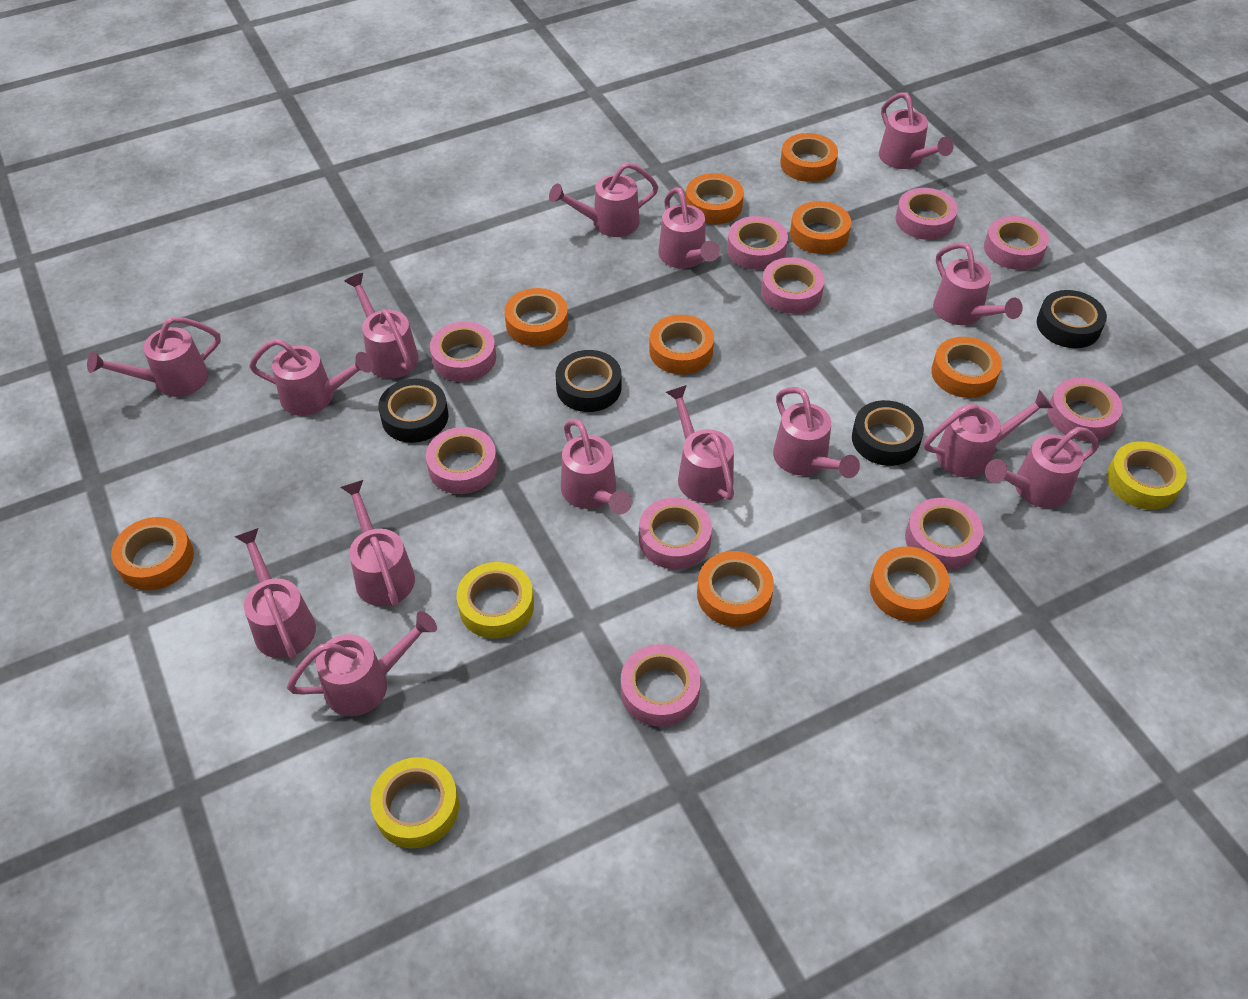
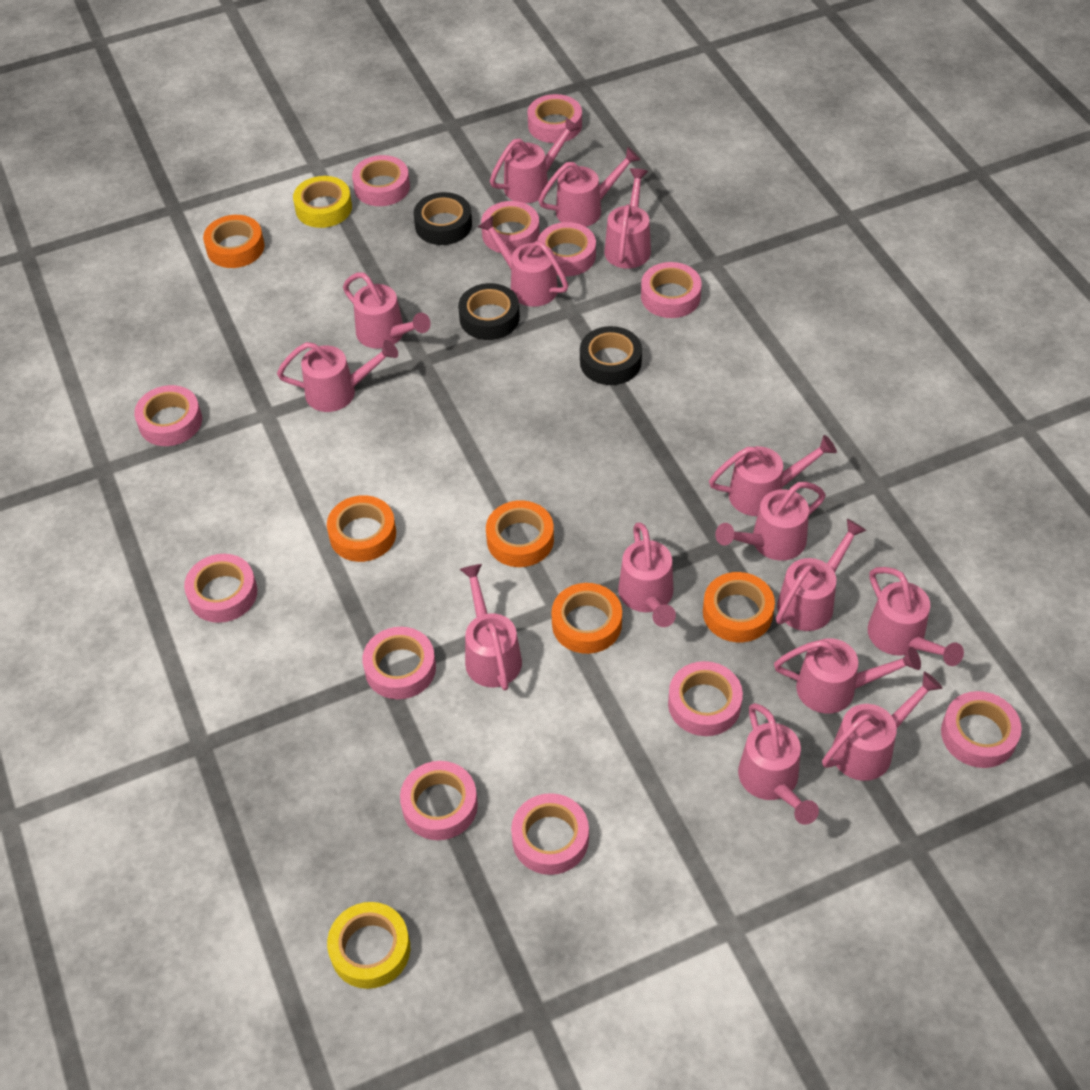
black tape: 4 -> 3
orange tape: 9 -> 5
pink tape: 10 -> 12
yellow tape: 3 -> 2

